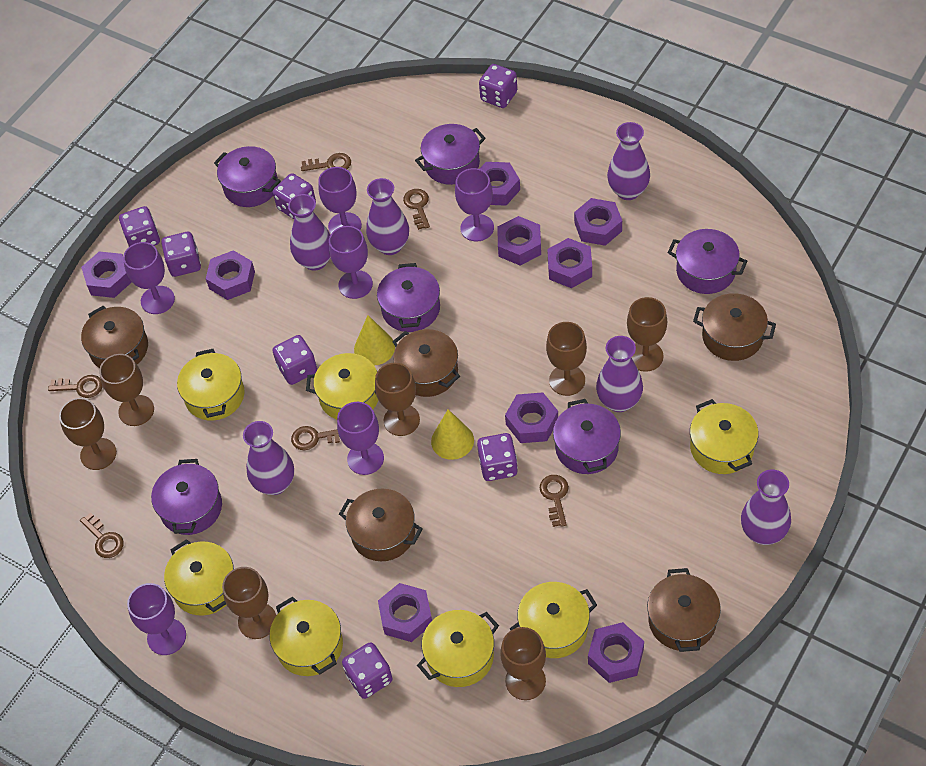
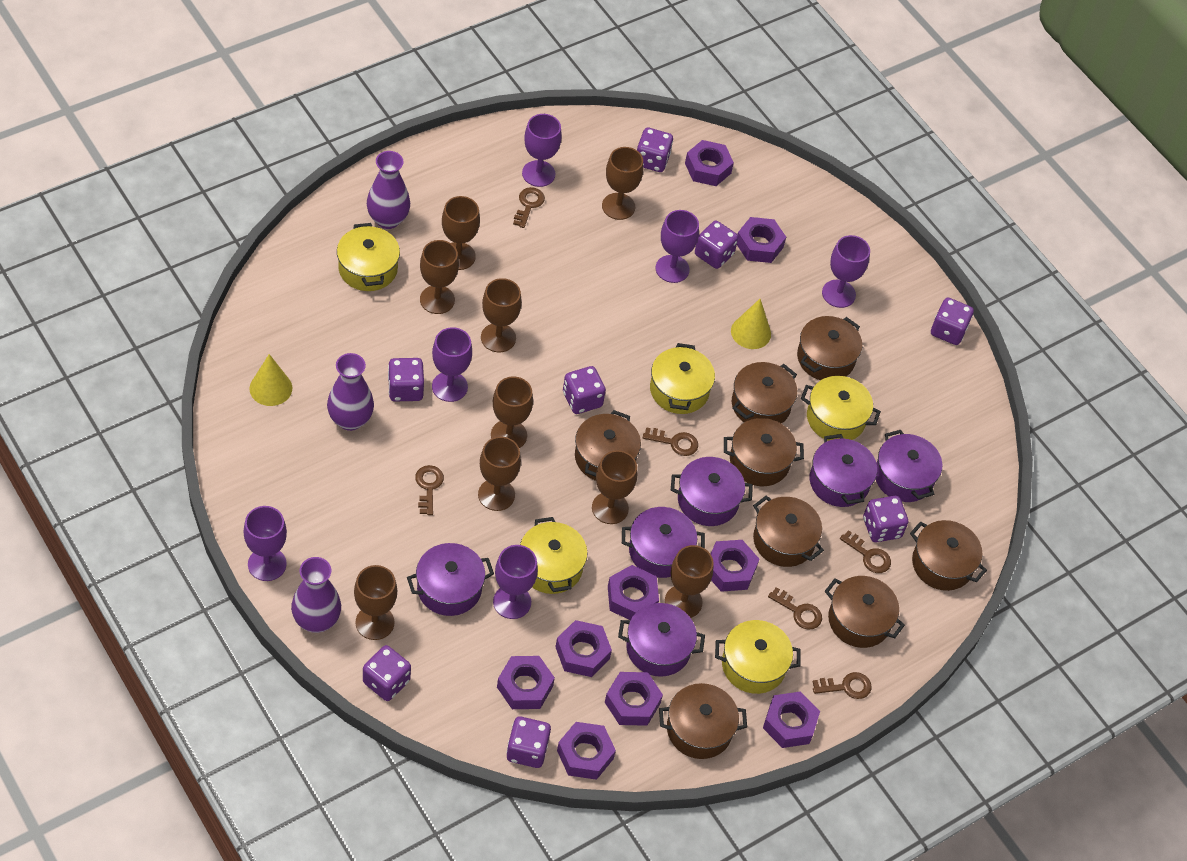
brown goblet: 7 -> 9
brown pot: 5 -> 8
purple dice: 7 -> 8
purple vase: 6 -> 3
yellow pot: 7 -> 5

